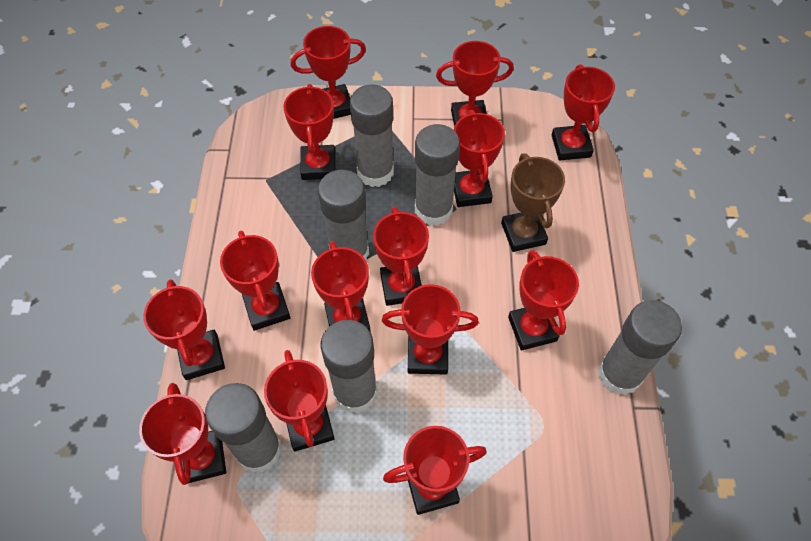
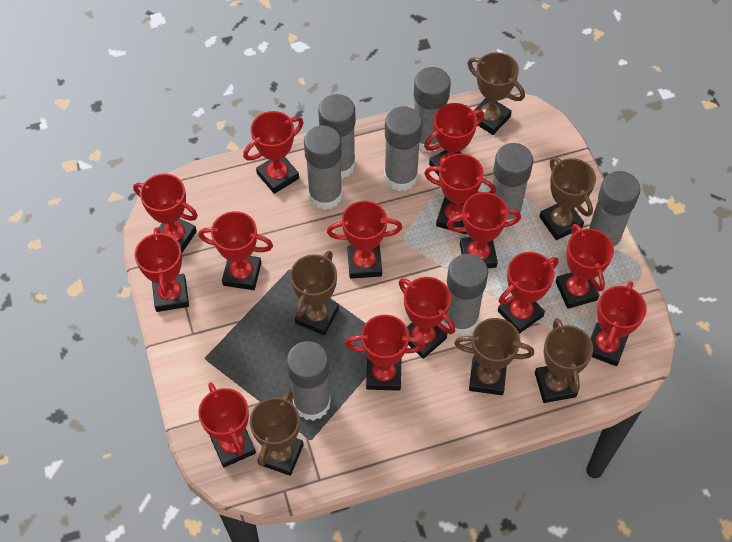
brown trophy: 1 -> 6
grey glue stick: 6 -> 8

